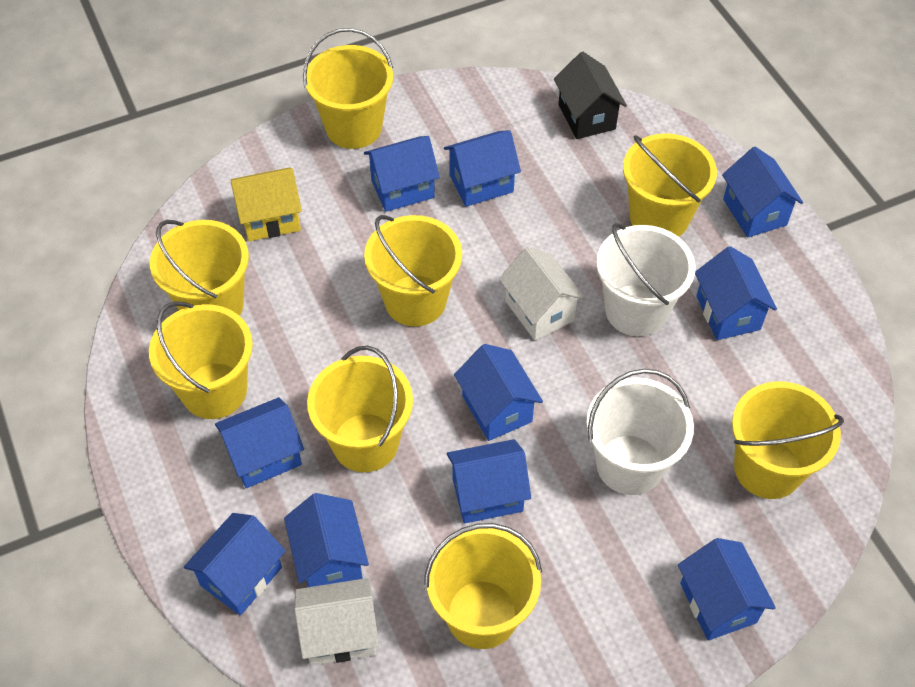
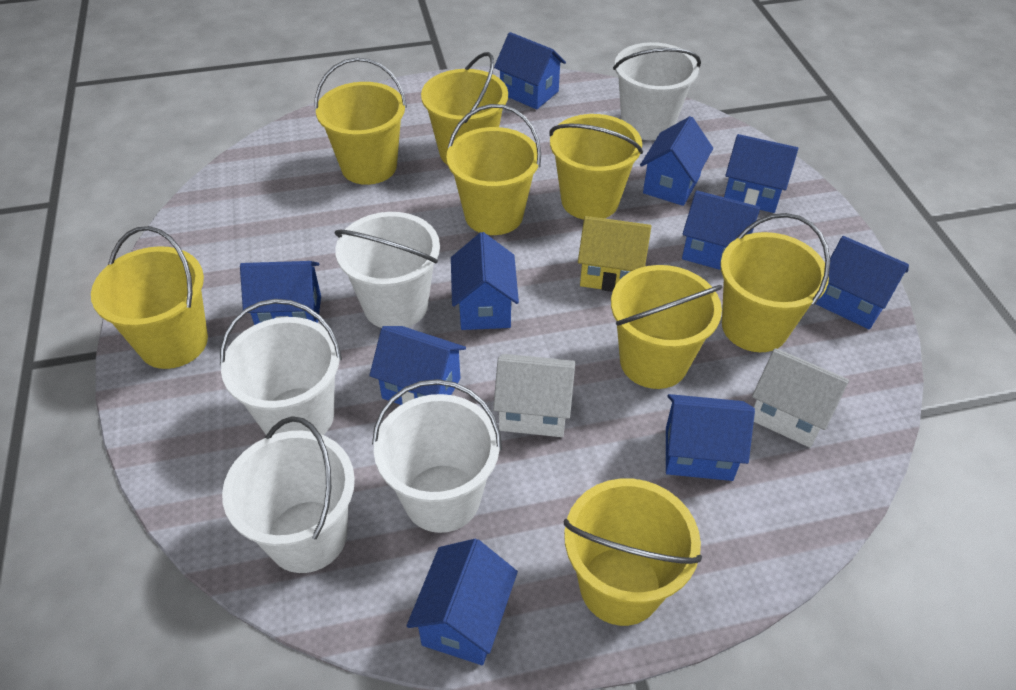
black house: 1 -> 0
white bucket: 2 -> 5

